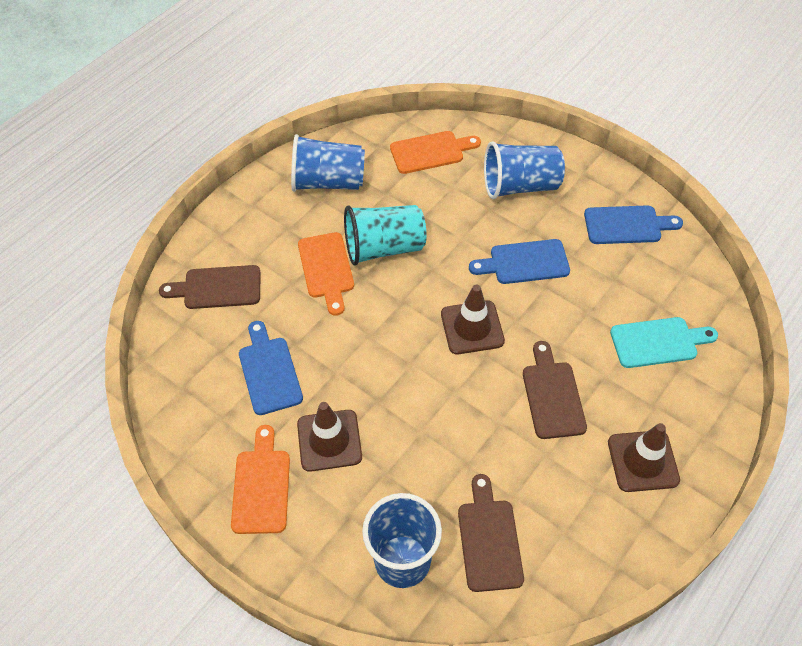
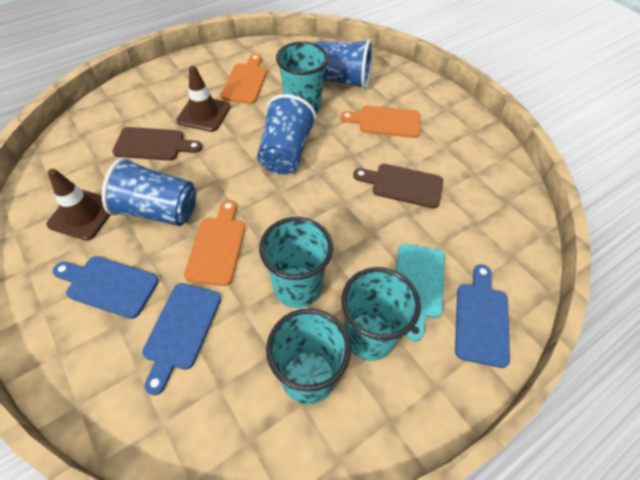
brown cutting board: 3 -> 2
brown traffic cone: 3 -> 2
turquoise cup: 1 -> 4

